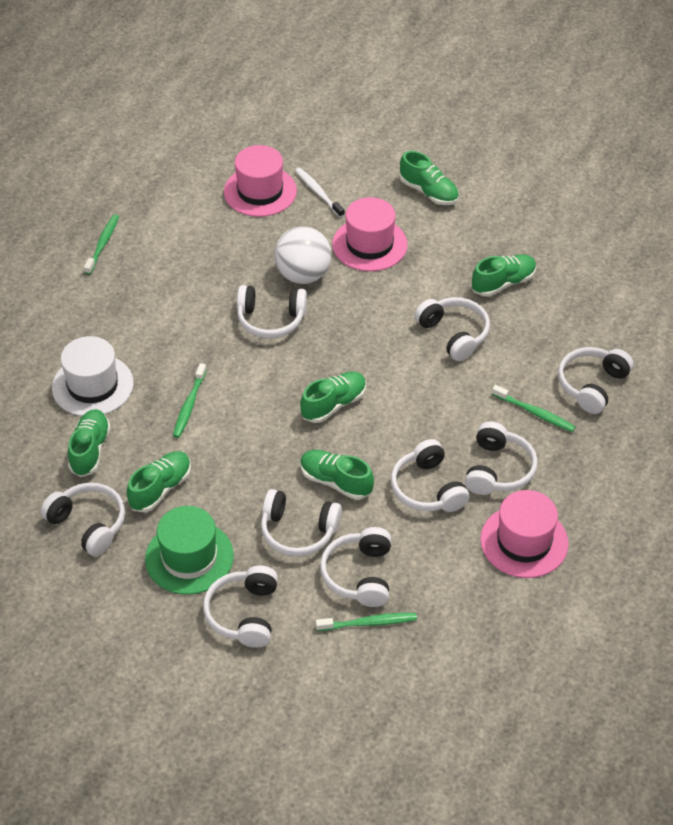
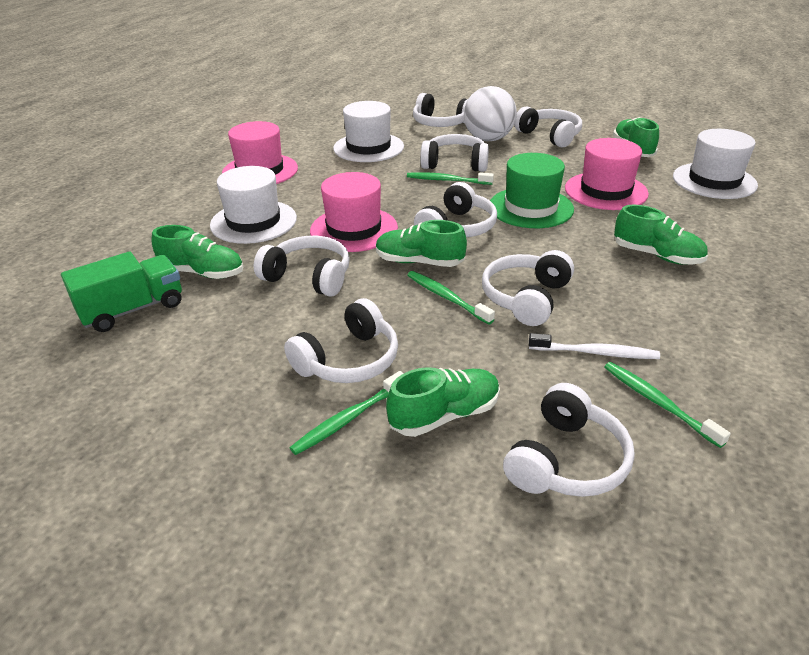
green shoe: 6 -> 5
green truck: 0 -> 1
white hat: 1 -> 3
white headphones: 9 -> 8

